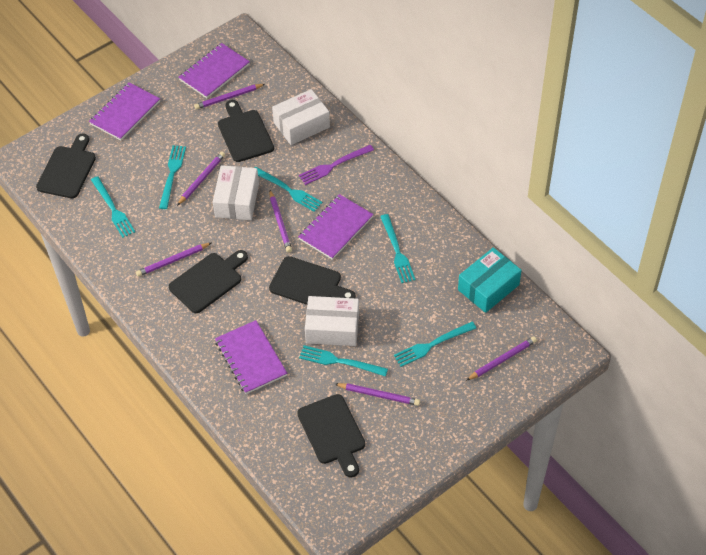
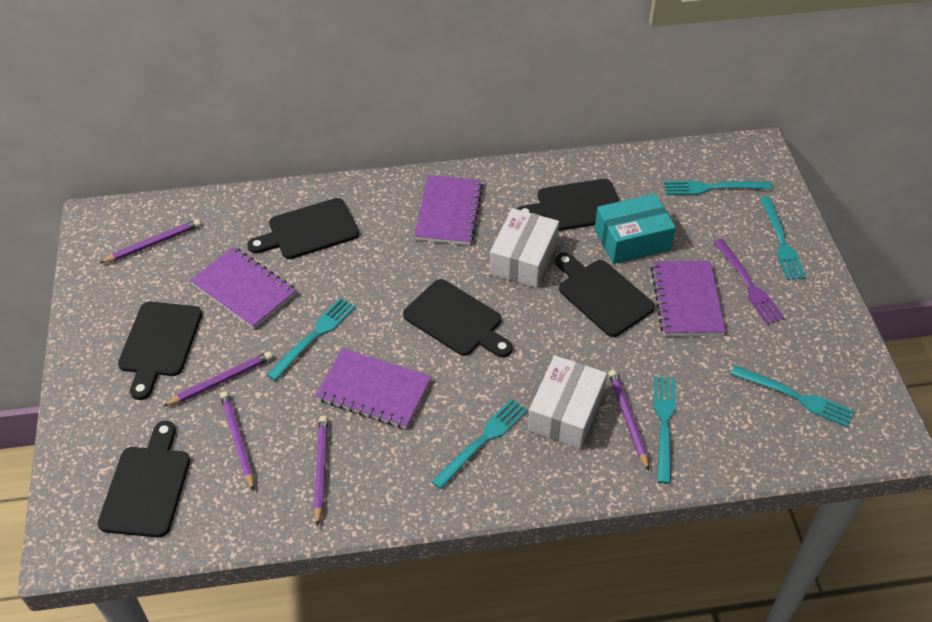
black cutting board: 5 -> 6
purple pencil: 6 -> 5
white box: 3 -> 2

